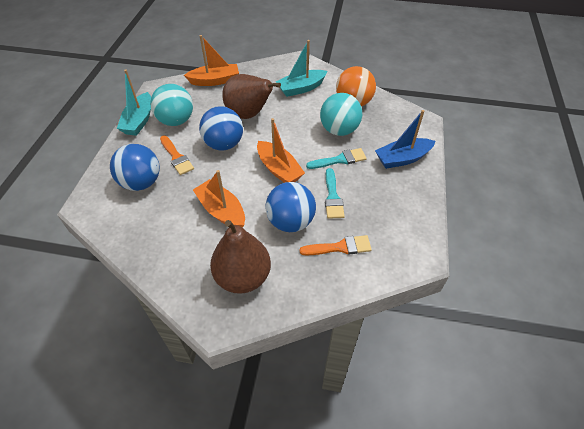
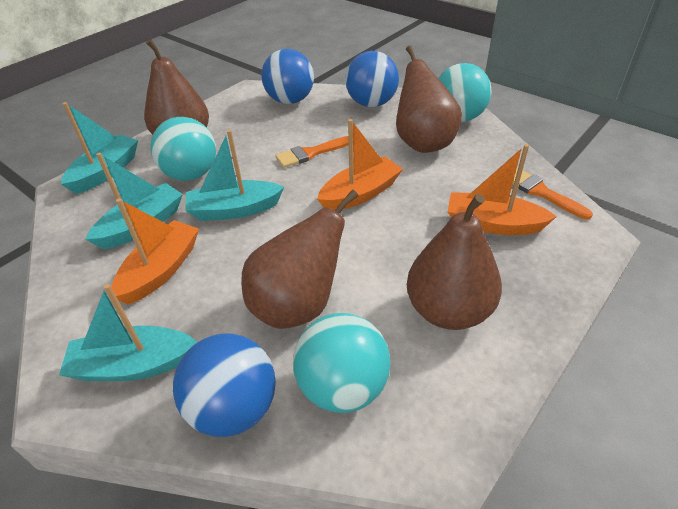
blue boat: 1 -> 0
brown pear: 2 -> 4
orange ball: 1 -> 0
turquoise ball: 2 -> 3
turquoise boat: 2 -> 4
turquoise brush: 2 -> 0

